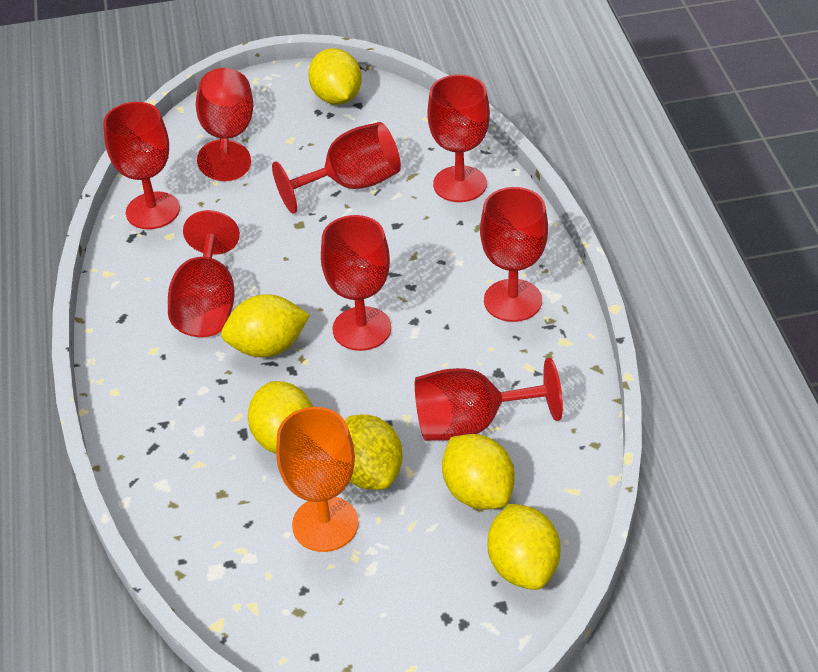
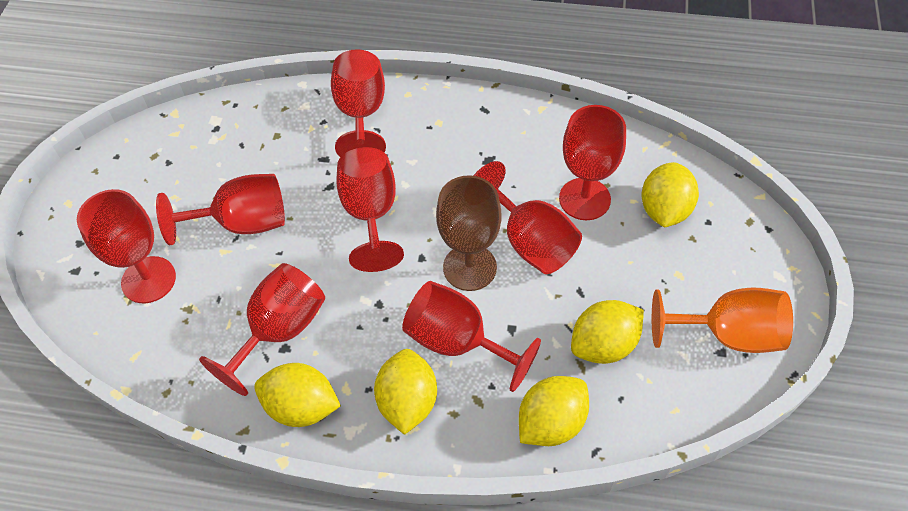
brown goblet: 0 -> 1
yellow lemon: 6 -> 5

